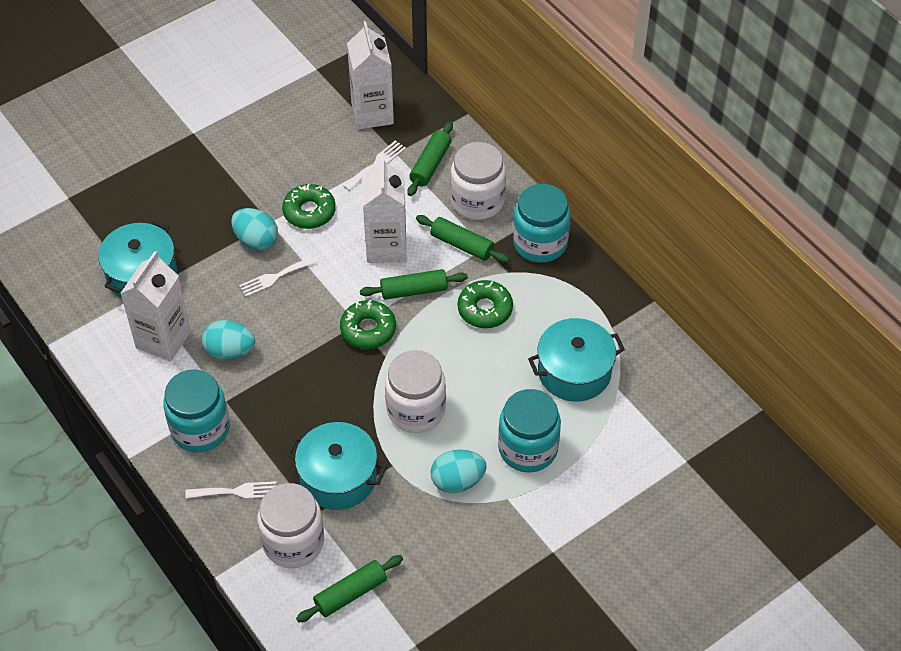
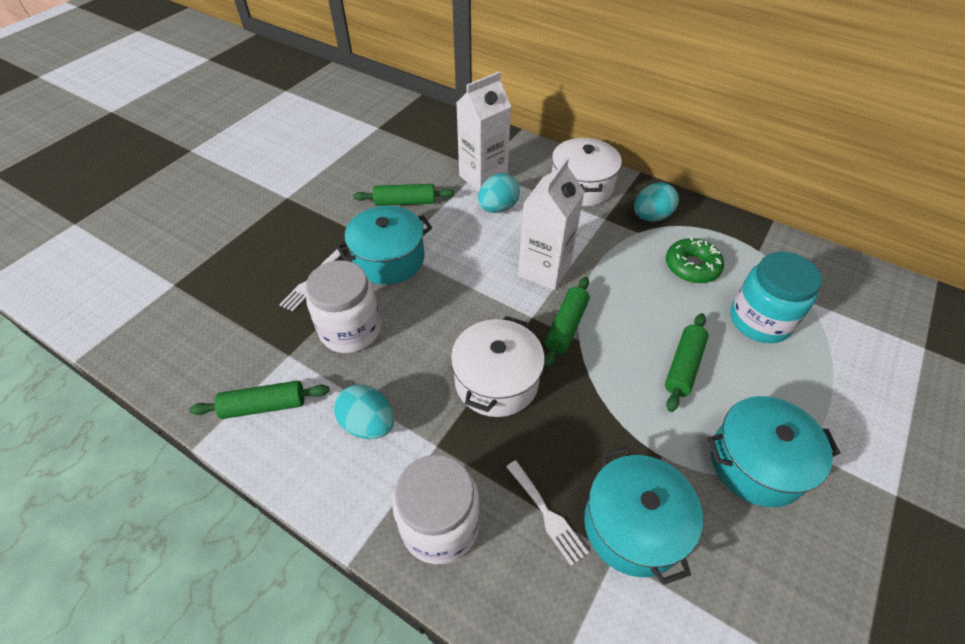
green donut: 3 -> 1
turquoise jar: 3 -> 1
white carton: 3 -> 2
white fork: 3 -> 2
white jar: 3 -> 2
white pot: 0 -> 2

